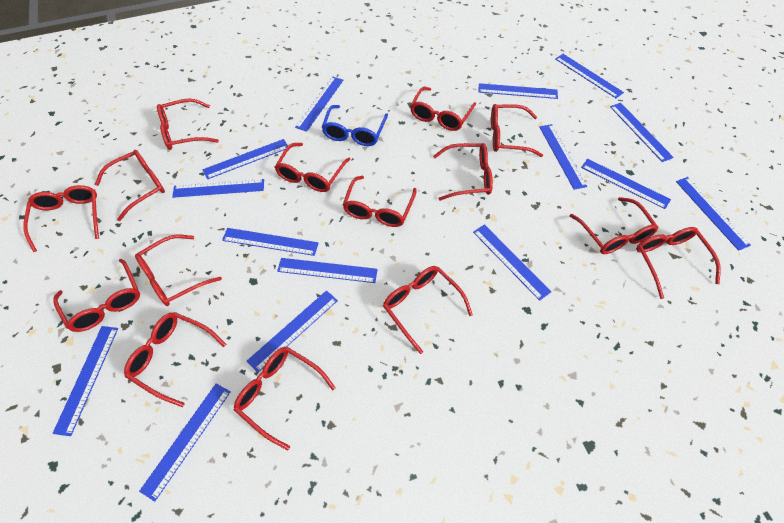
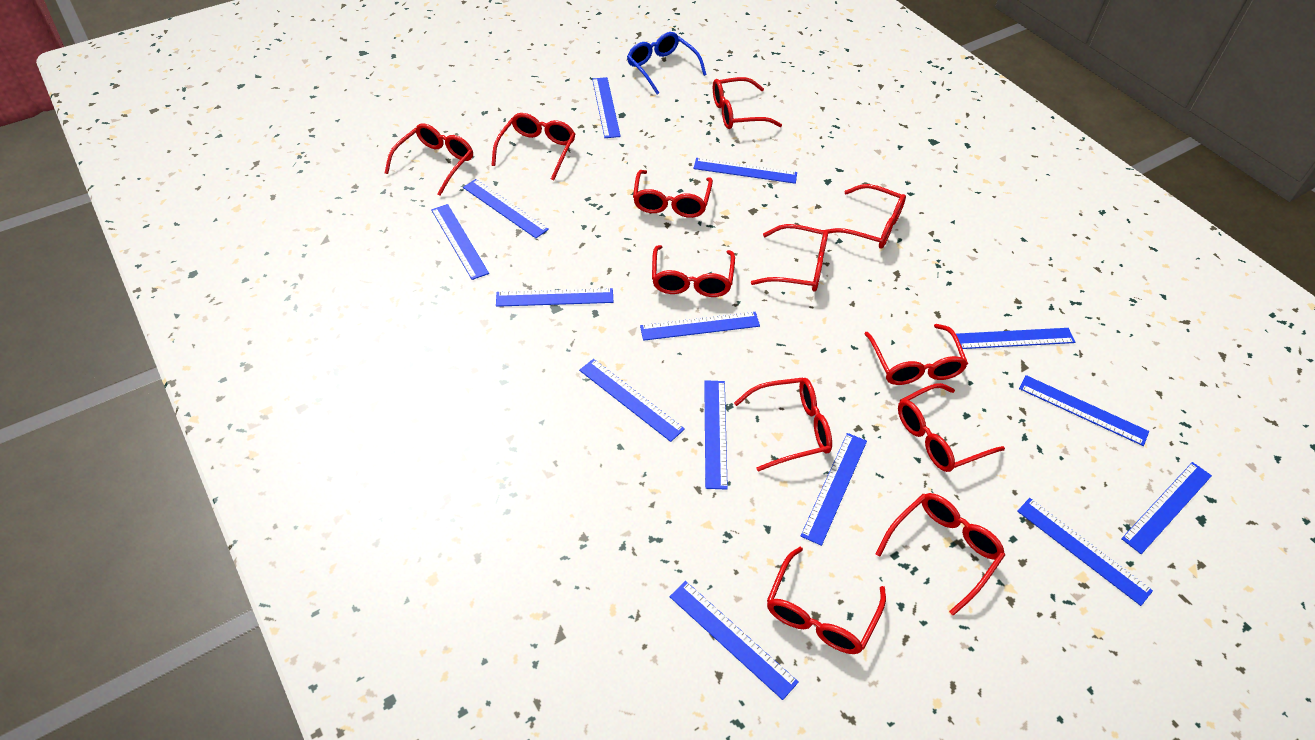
blue ruler: 15 -> 14
red glasses: 15 -> 12

